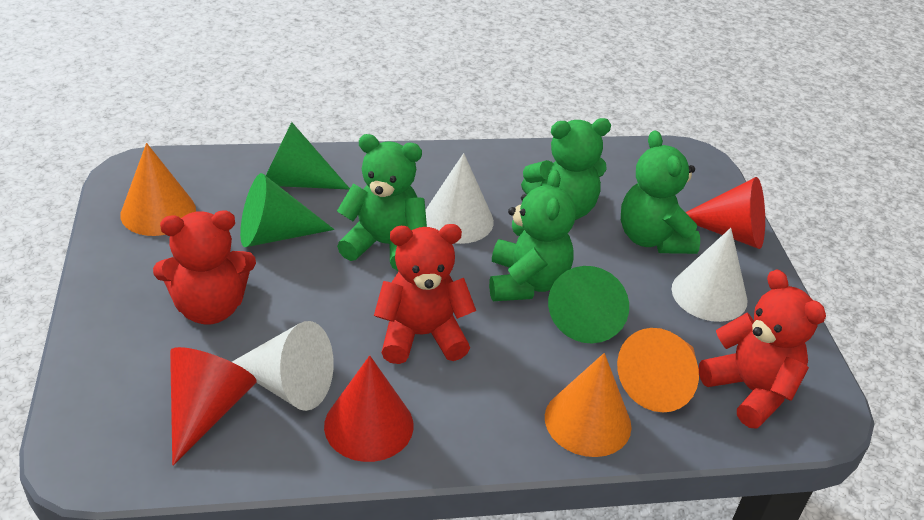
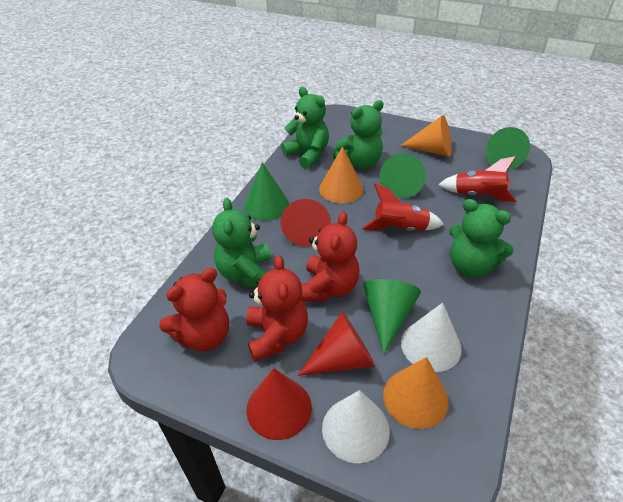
green cone: 3 -> 4
red rocket: 0 -> 2
white cone: 3 -> 2

